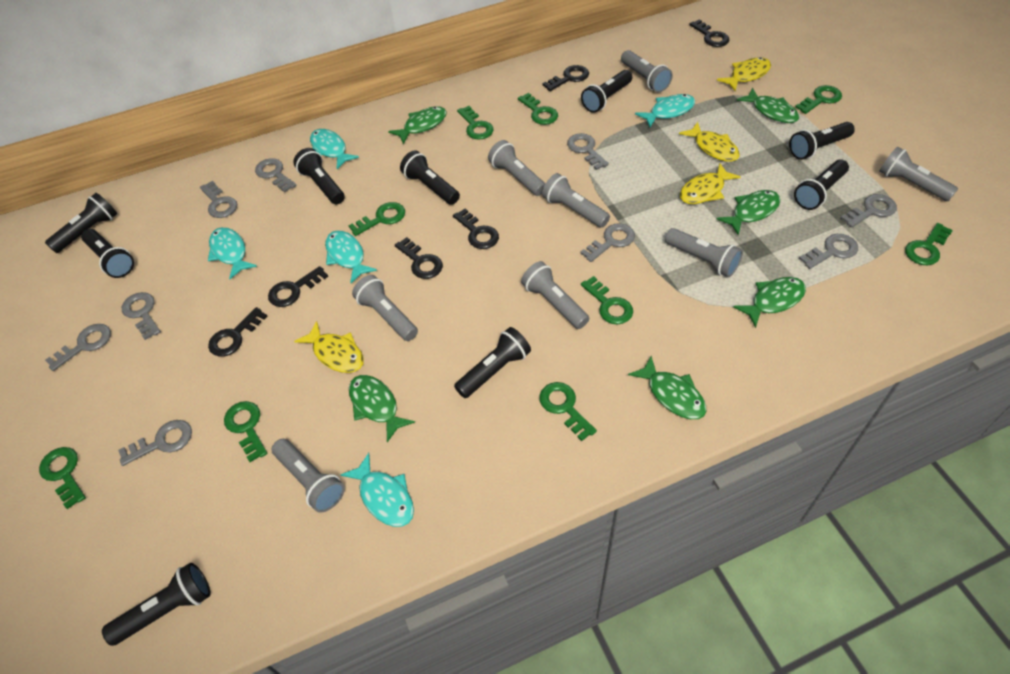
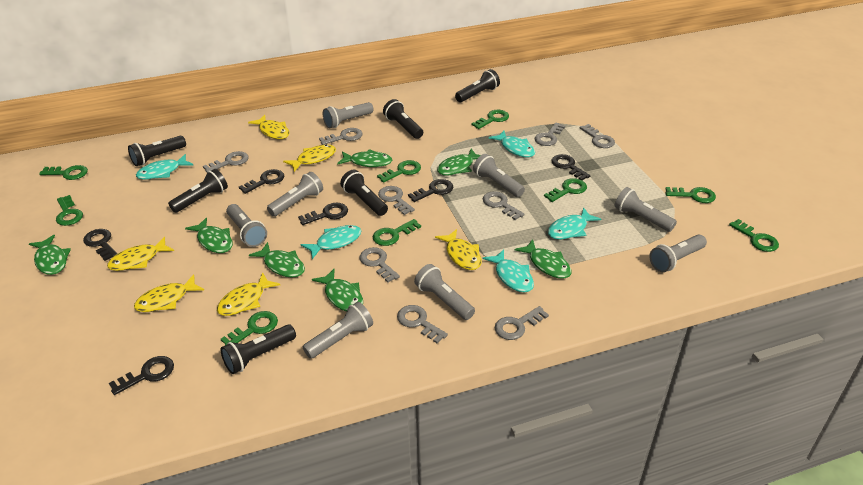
black flashlight: 9 -> 6
green fish: 6 -> 7
yellow fish: 4 -> 6

